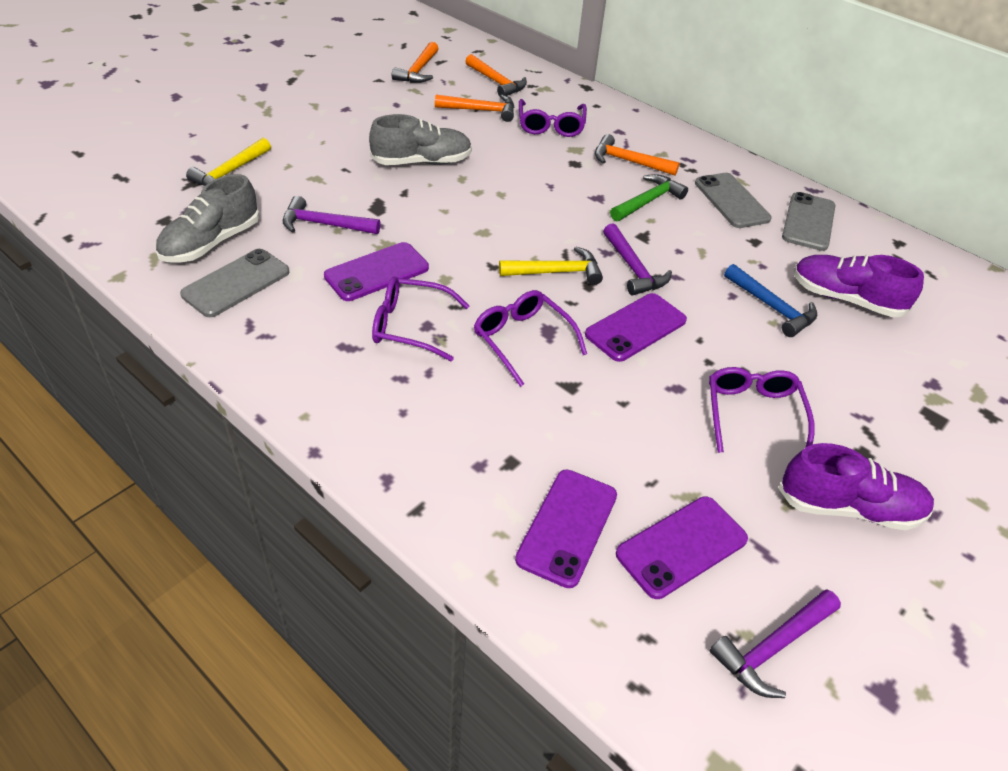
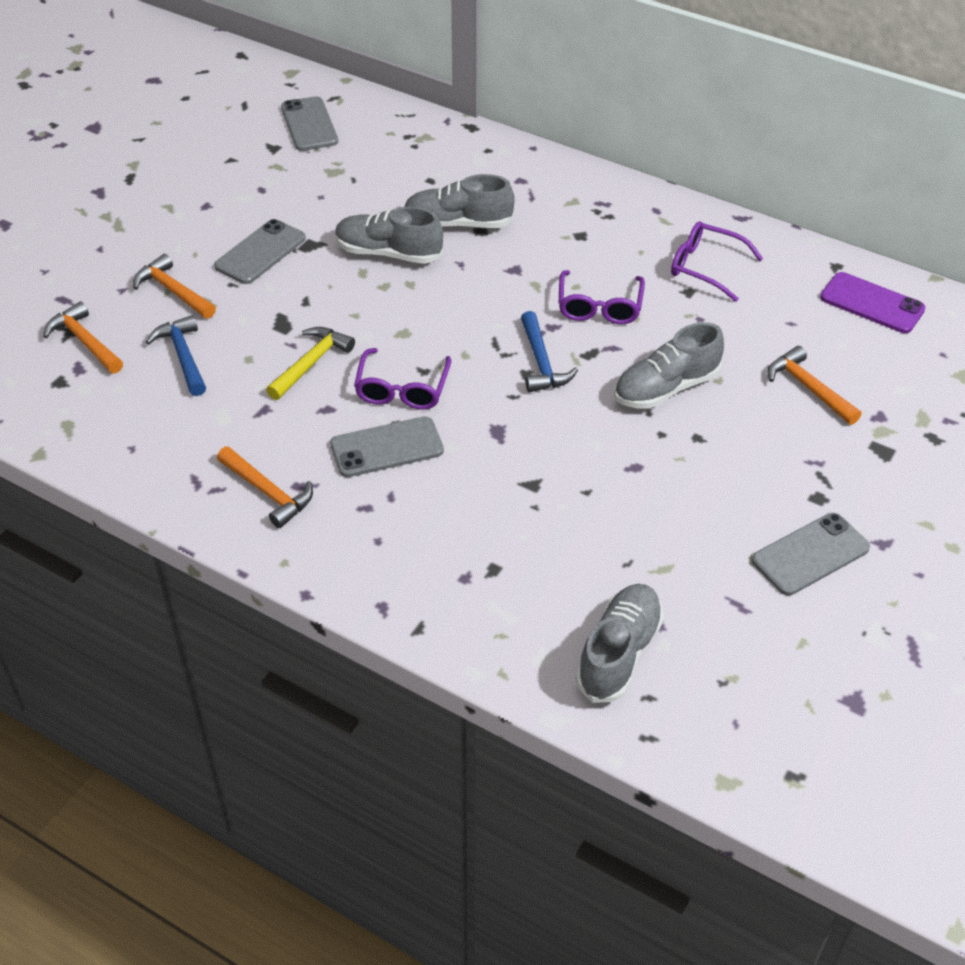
blue hammer: 1 -> 2
green hammer: 1 -> 0
grey phone: 3 -> 4
grey shoe: 2 -> 4
purple glasses: 4 -> 3
purple hammer: 3 -> 0
purple phone: 4 -> 1
purple shoe: 2 -> 0
yellow hammer: 2 -> 1

